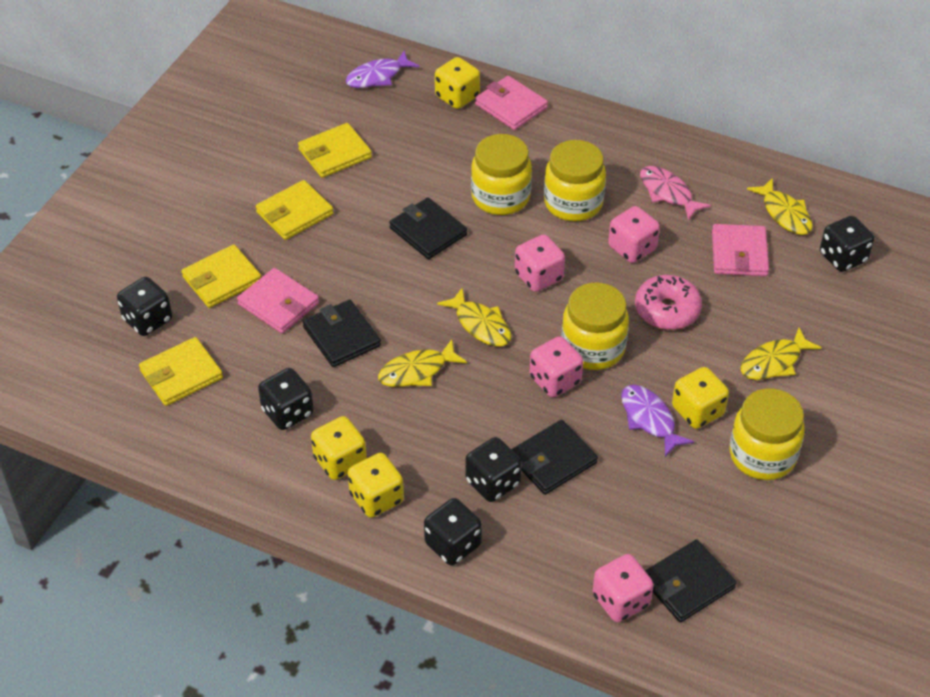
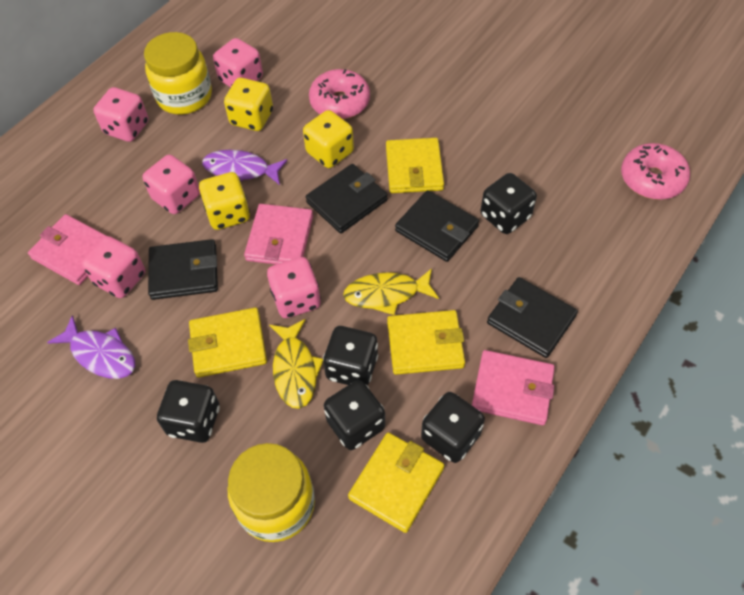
pink dice: 4 -> 5
pink donut: 1 -> 2
pink fish: 1 -> 0
yellow dice: 4 -> 3
yellow fish: 4 -> 2
yellow jar: 4 -> 2

